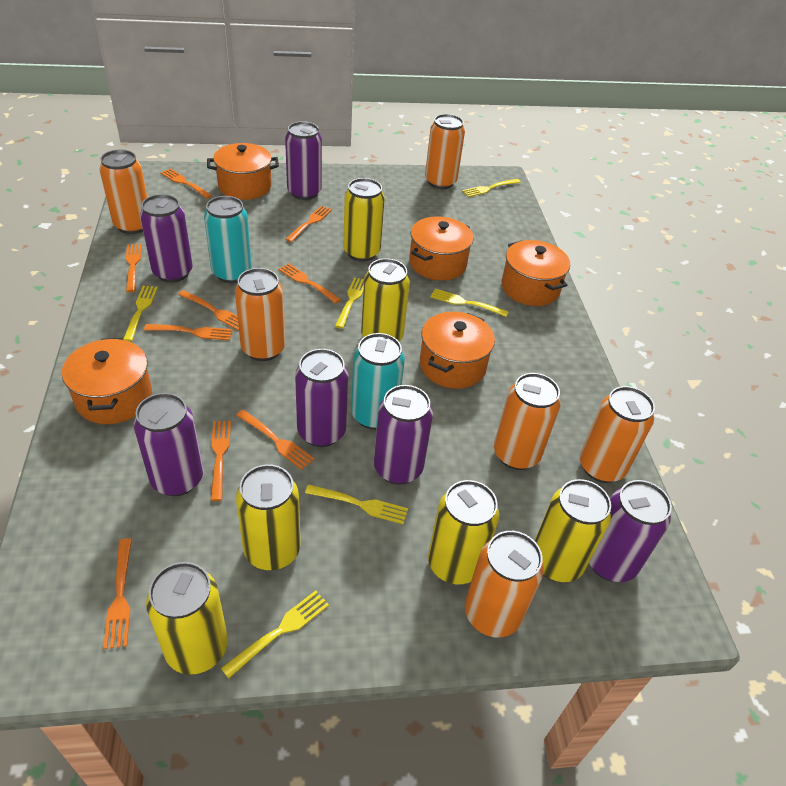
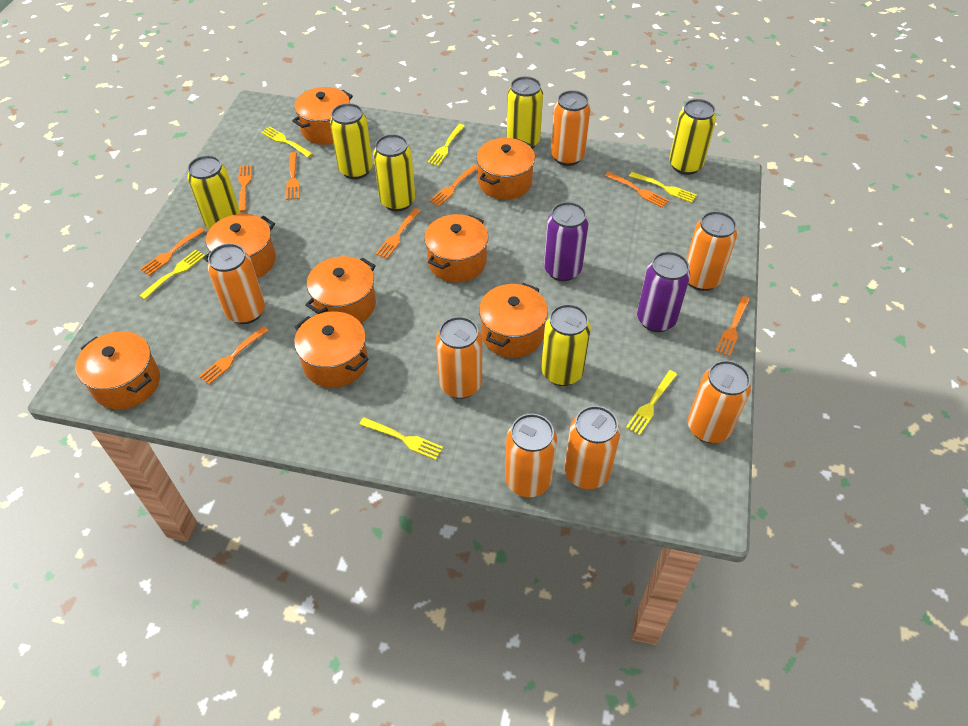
orange can: 6 -> 7
orange fork: 9 -> 8
orange pot: 5 -> 8
purple can: 6 -> 2
turquoise can: 2 -> 0

